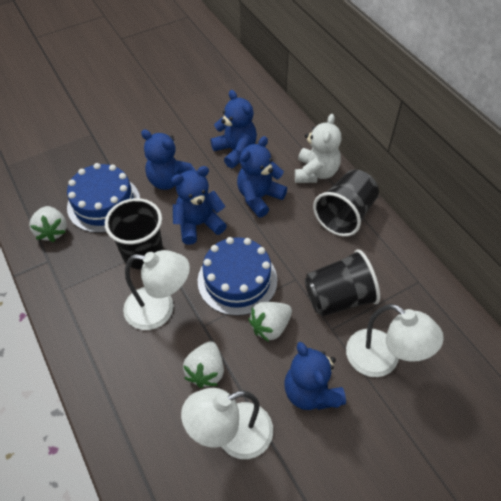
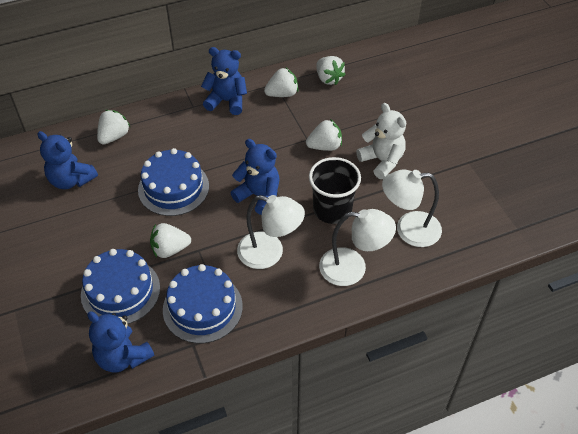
black cup: 3 -> 1
blue cake: 2 -> 3
blue teddy bear: 5 -> 4
white strawberry: 3 -> 5

